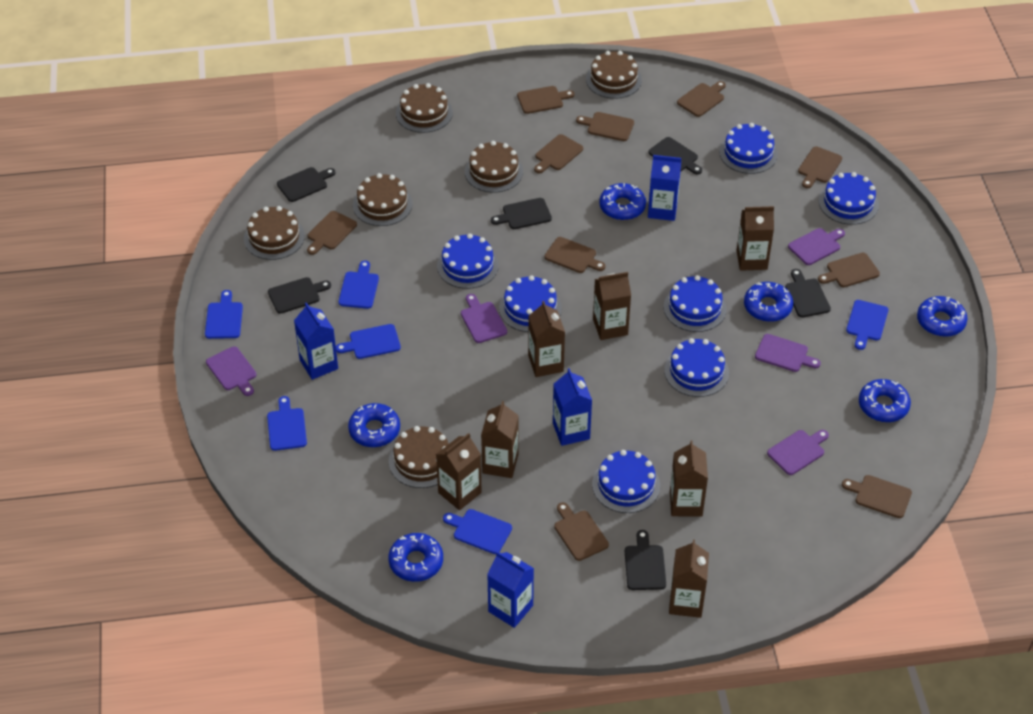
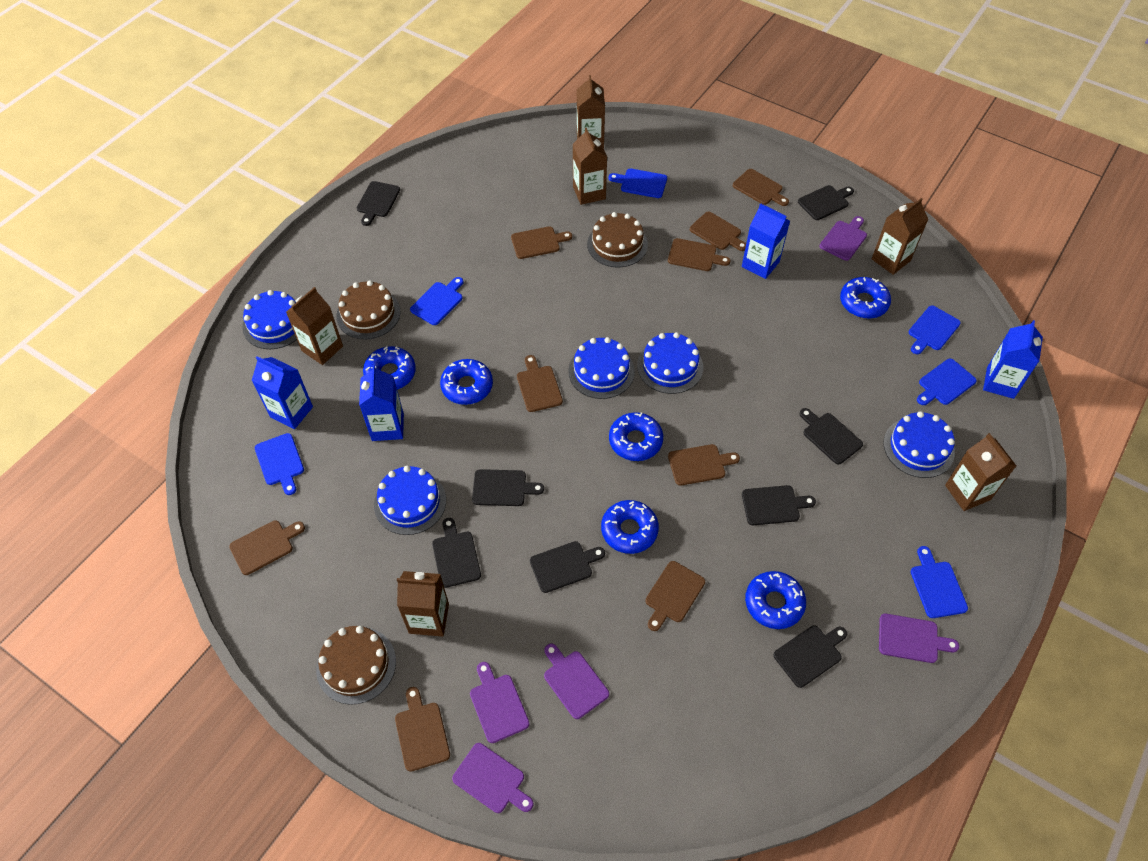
black cutting board: 6 -> 8
blue cake: 7 -> 5
brown cake: 6 -> 3
brown carton: 7 -> 6
brown cutting board: 10 -> 9

